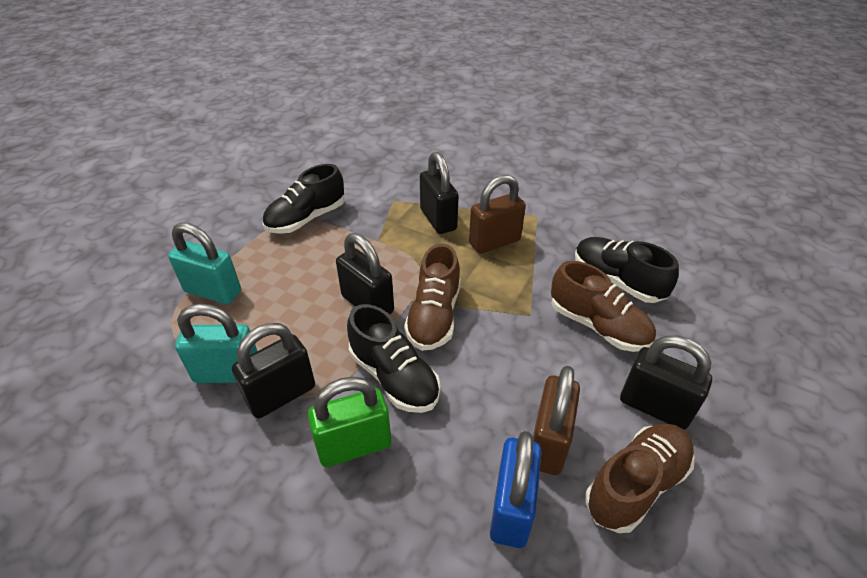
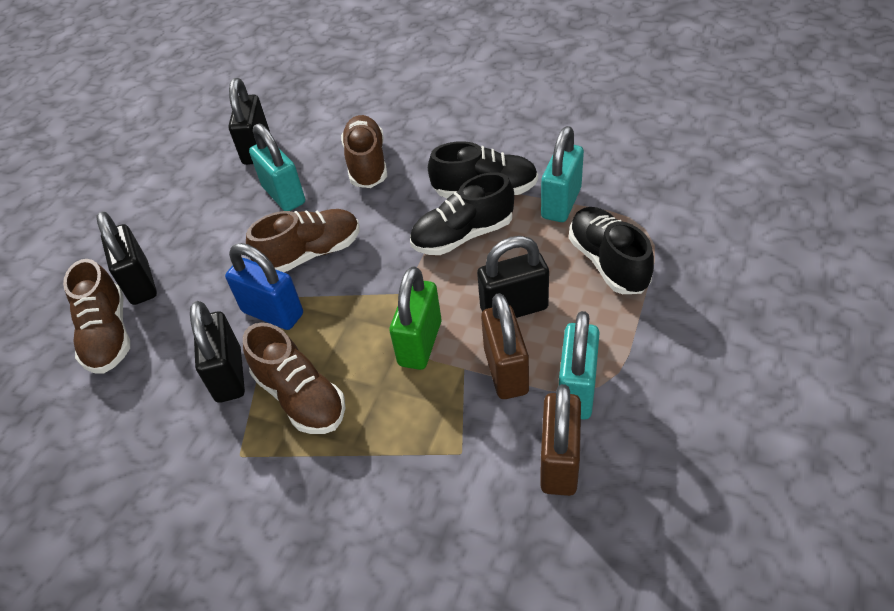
brown shoe: 3 -> 4
turquoise padlock: 2 -> 3

